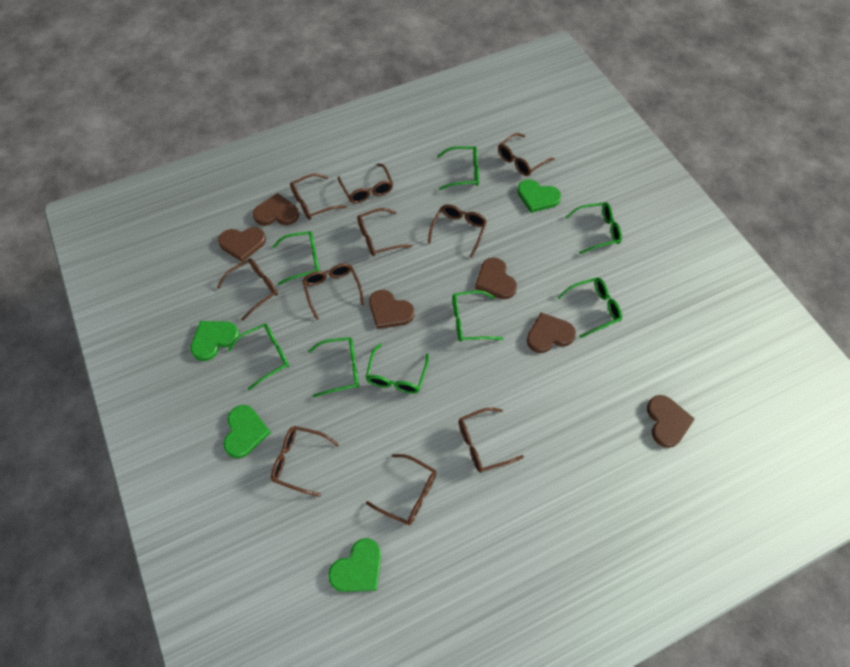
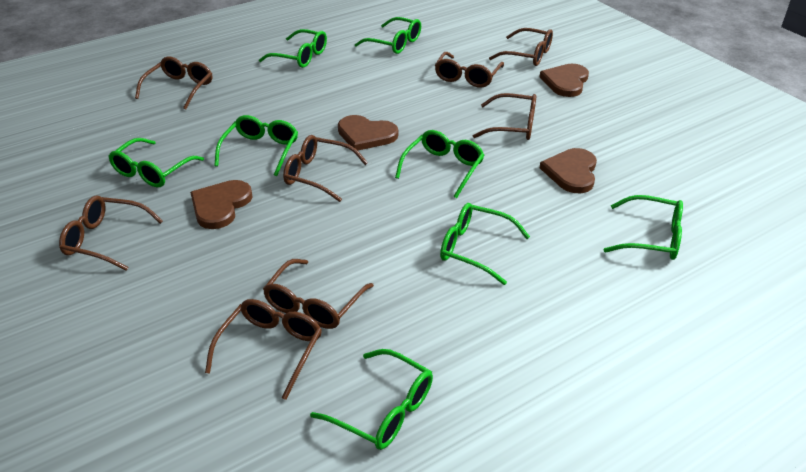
brown glasses: 10 -> 8
brown heart: 6 -> 4
green heart: 4 -> 0

